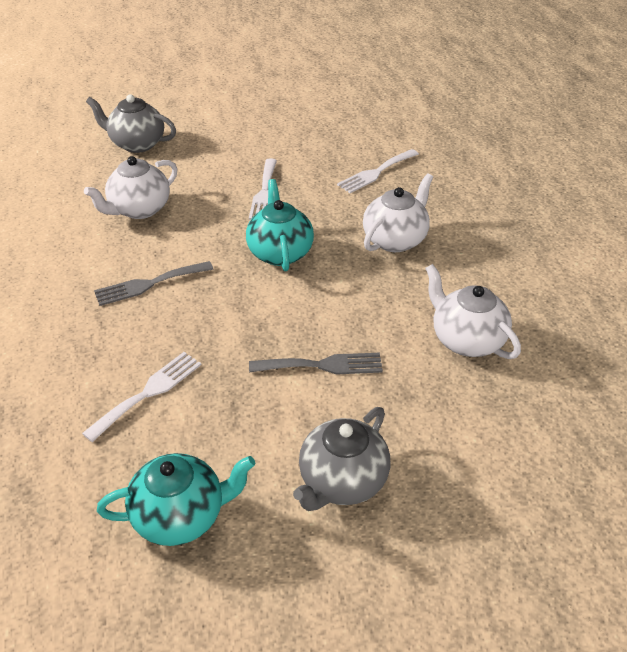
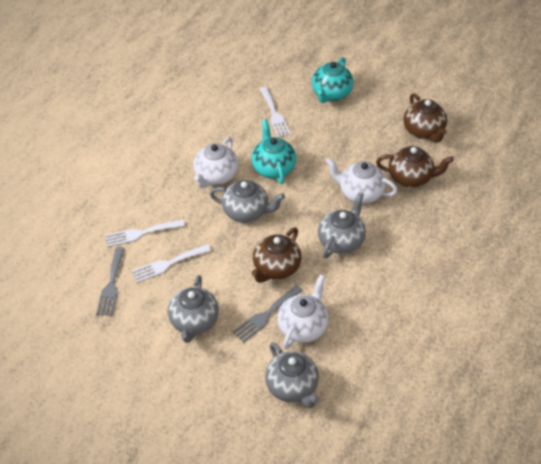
brown teapot: 0 -> 3
grey teapot: 2 -> 4

